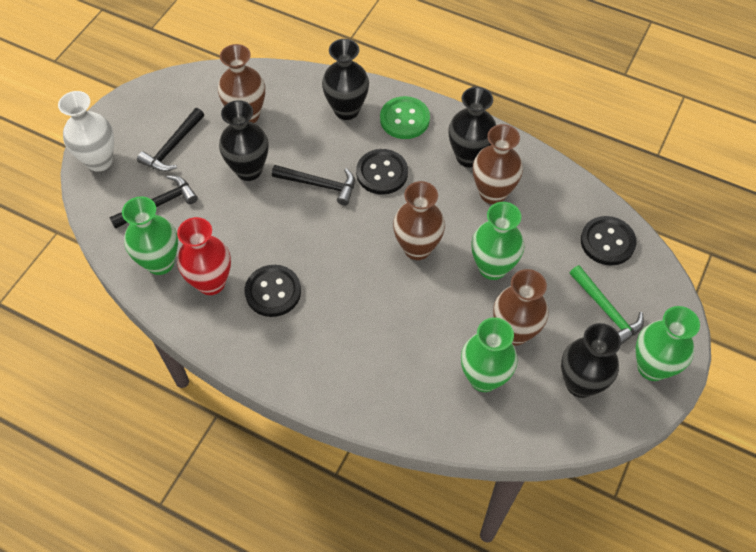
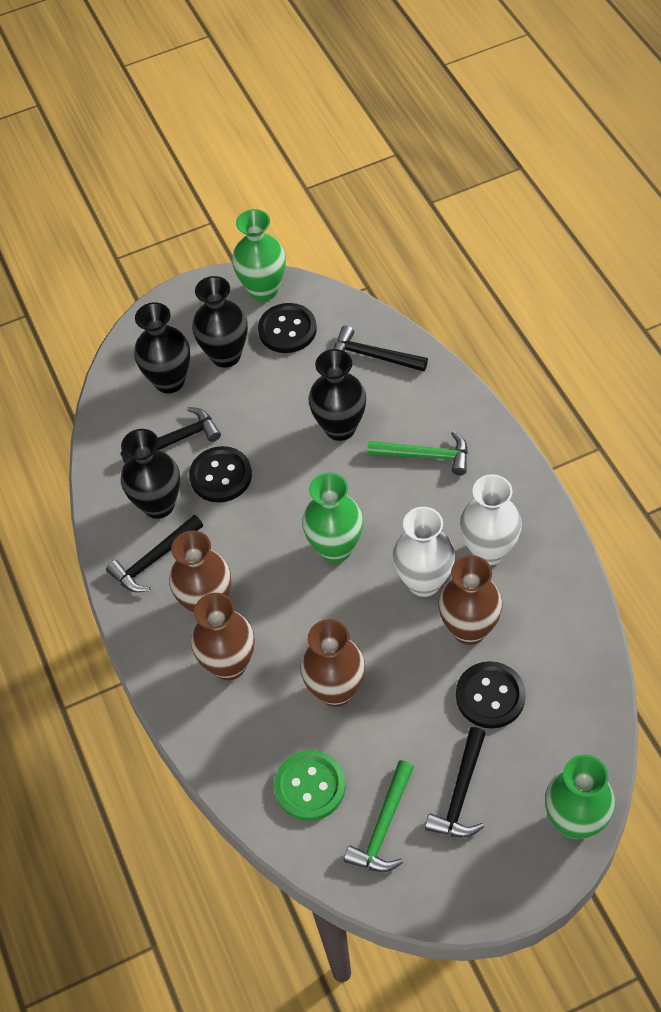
black hammer: 3 -> 4
green hammer: 1 -> 2
green vase: 4 -> 3
red vase: 1 -> 0
white vase: 1 -> 2

